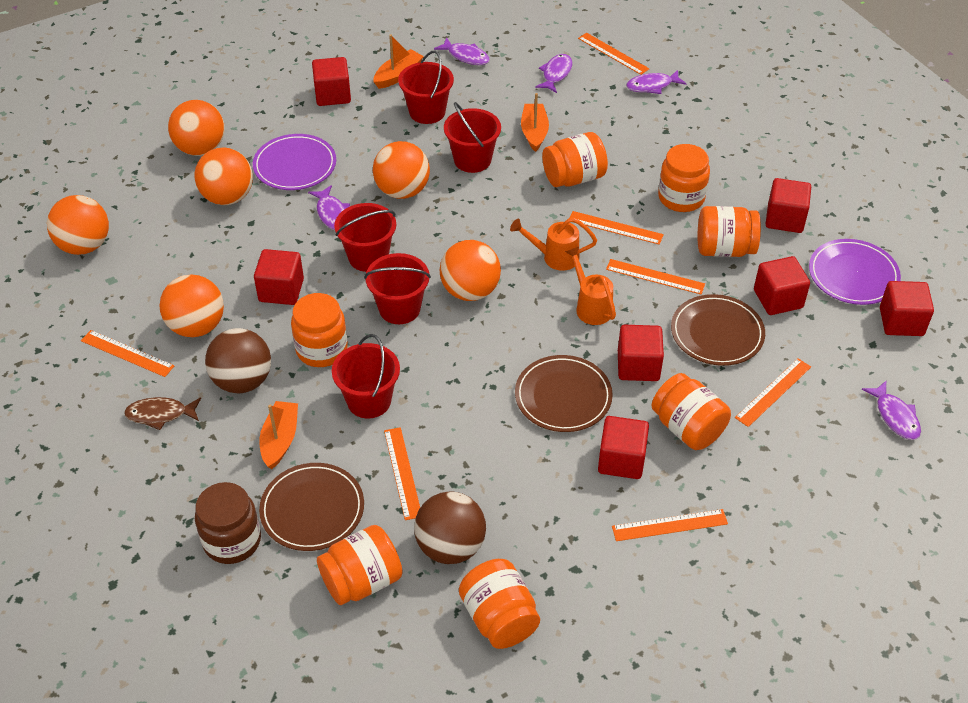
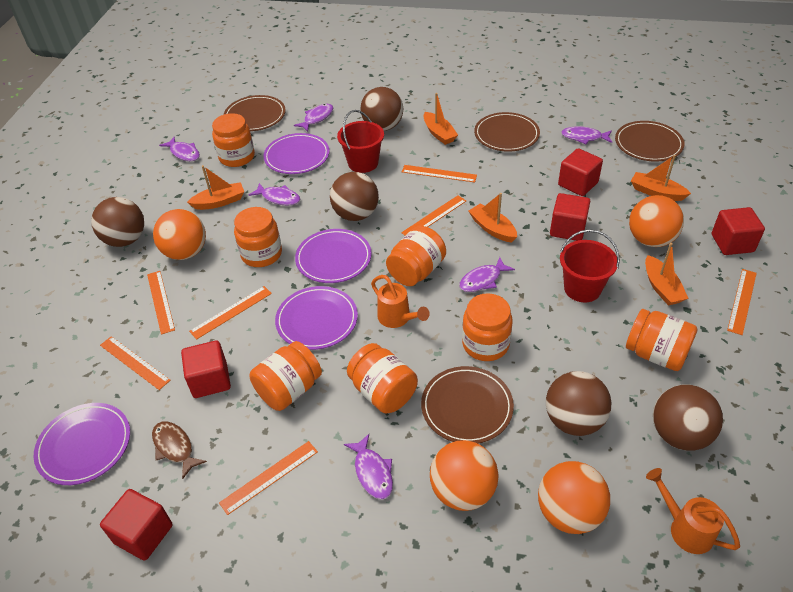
brown ball: 2 -> 5
brown jar: 1 -> 0
brown plate: 3 -> 4
orange ball: 6 -> 4
orange boat: 3 -> 5
purple fish: 5 -> 6
purple plate: 2 -> 4
red bucket: 5 -> 2
red cube: 7 -> 5

